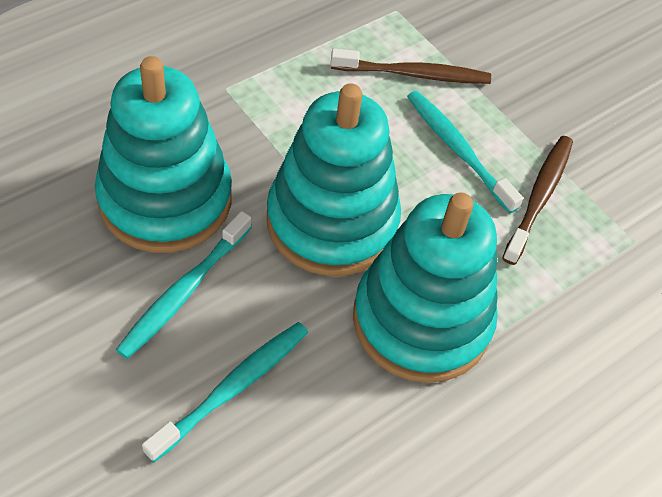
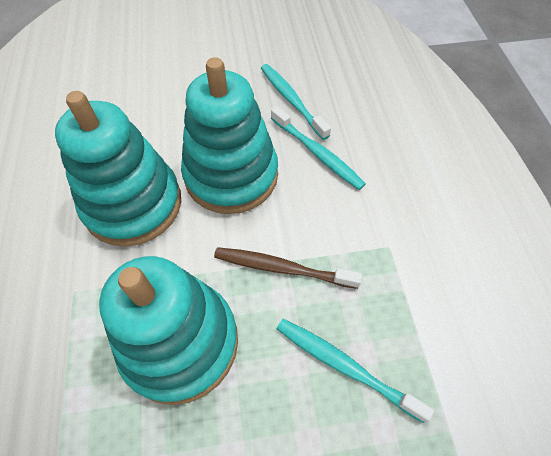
brown toothbrush: 2 -> 1

